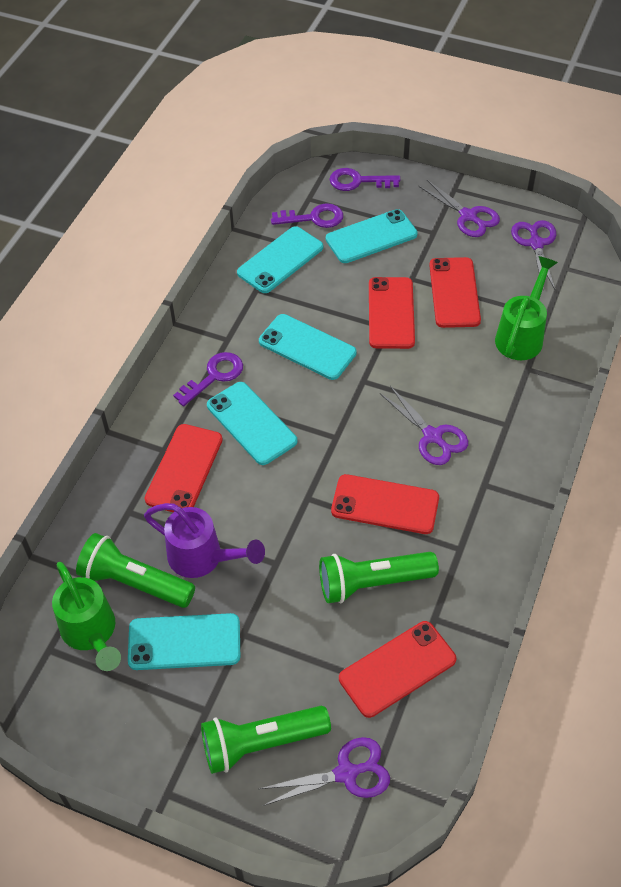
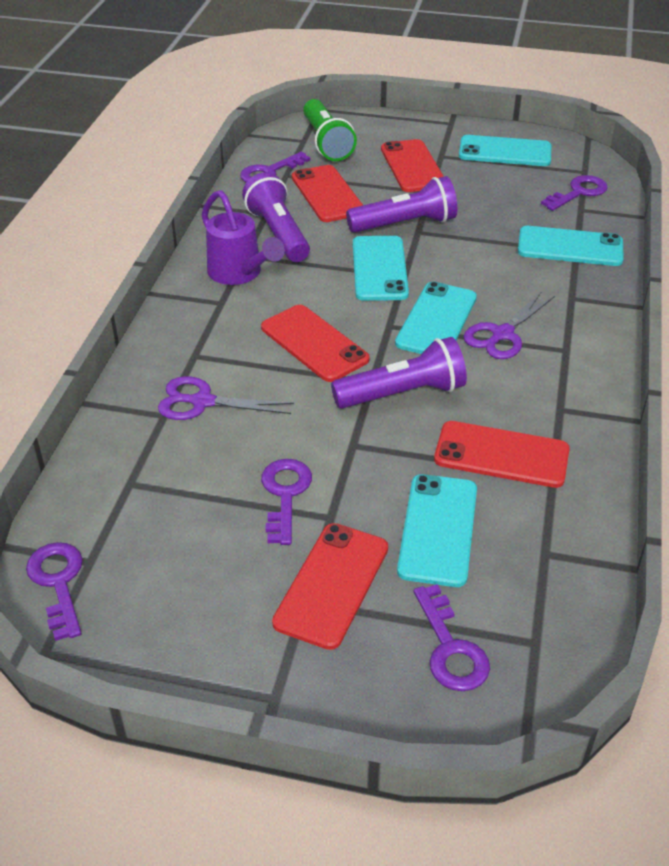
green flashlight: 3 -> 1
green watering can: 2 -> 0
purple flashlight: 0 -> 3
purple key: 3 -> 5
purple scissors: 4 -> 2

